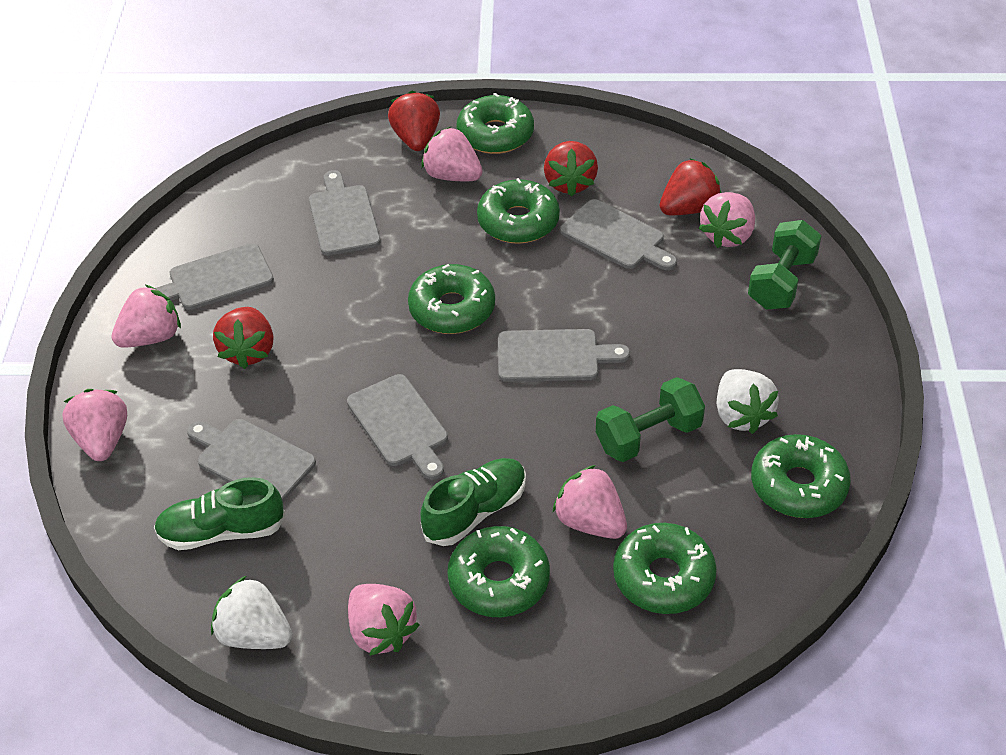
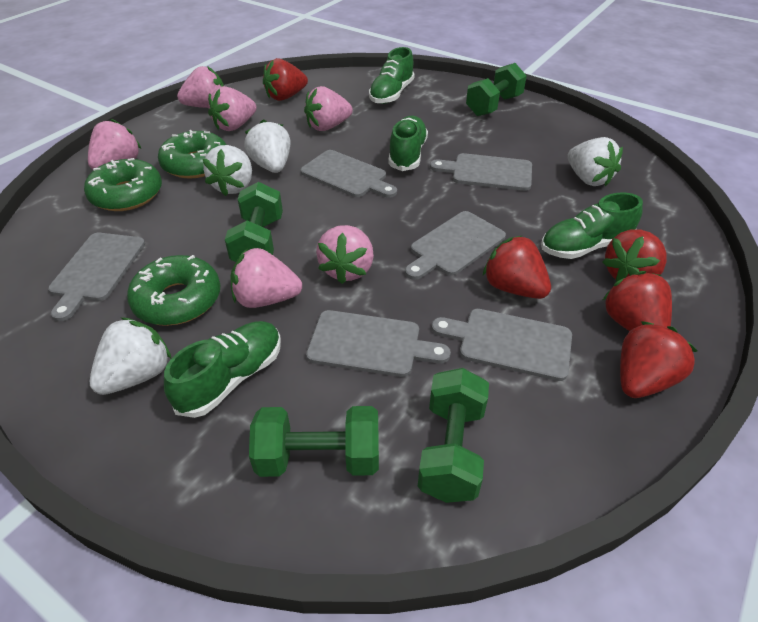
green donut: 6 -> 3
green dumbbell: 2 -> 4
green shoe: 2 -> 4
red strawberry: 4 -> 5
white strawberry: 2 -> 4

